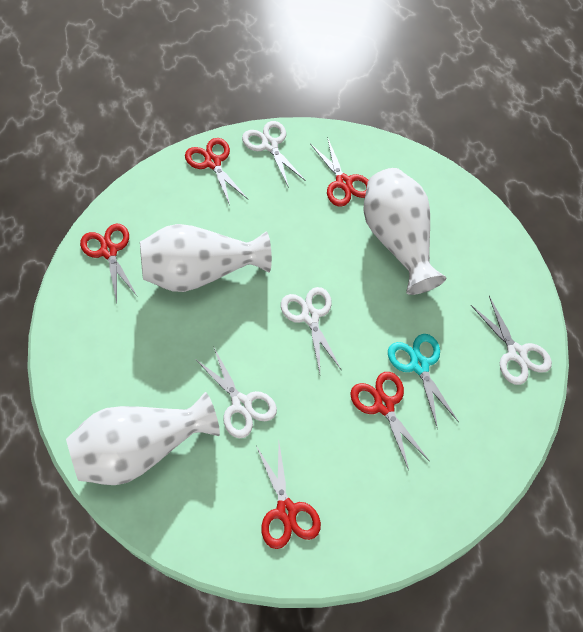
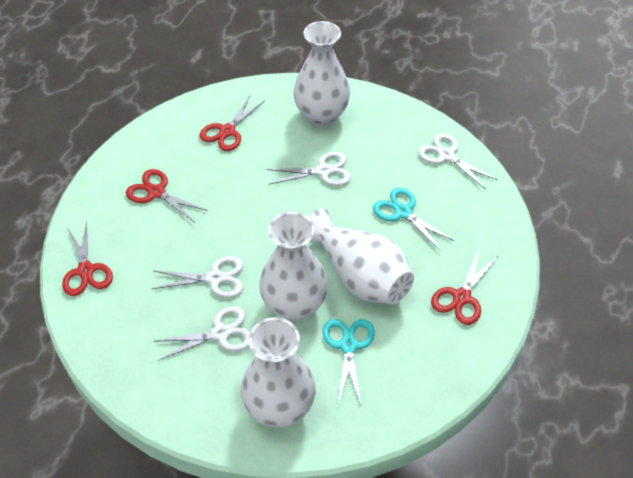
red scissors: 5 -> 4
turquoise scissors: 1 -> 2
white vase: 3 -> 4

